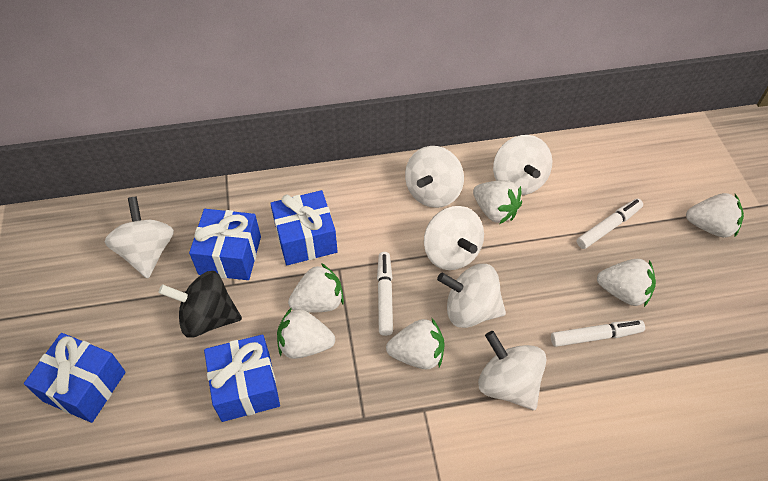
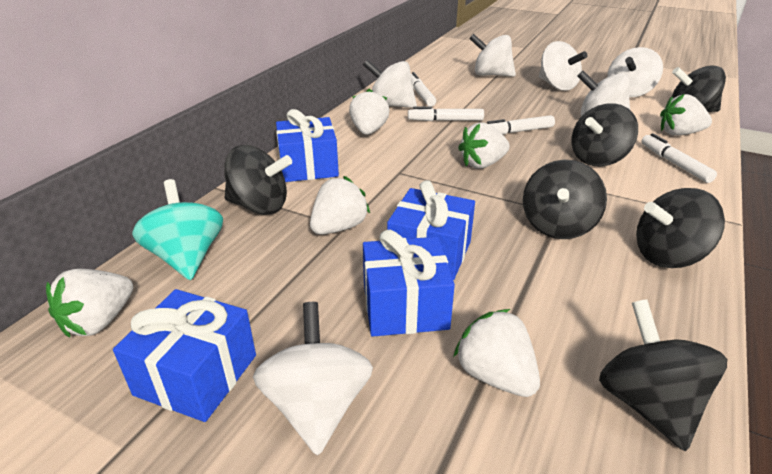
black spinning top: 1 -> 6
turquoise spinning top: 0 -> 1
white marker: 3 -> 4

